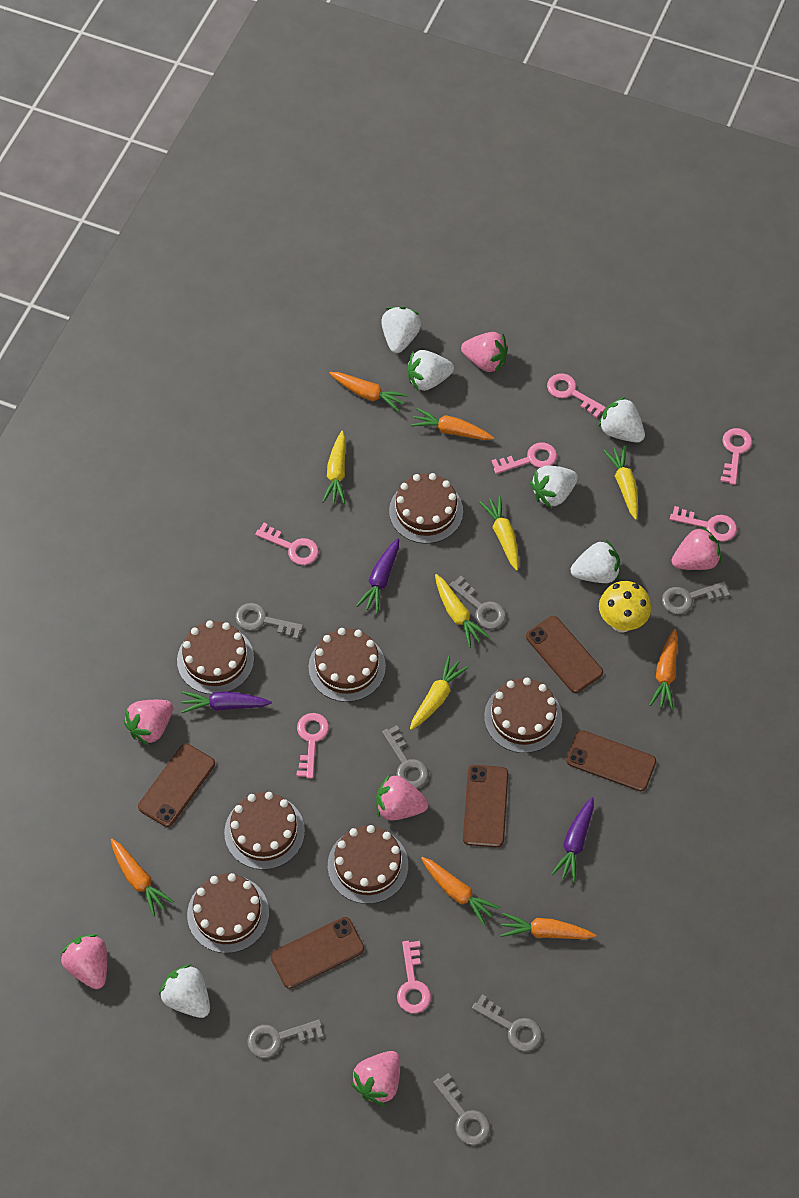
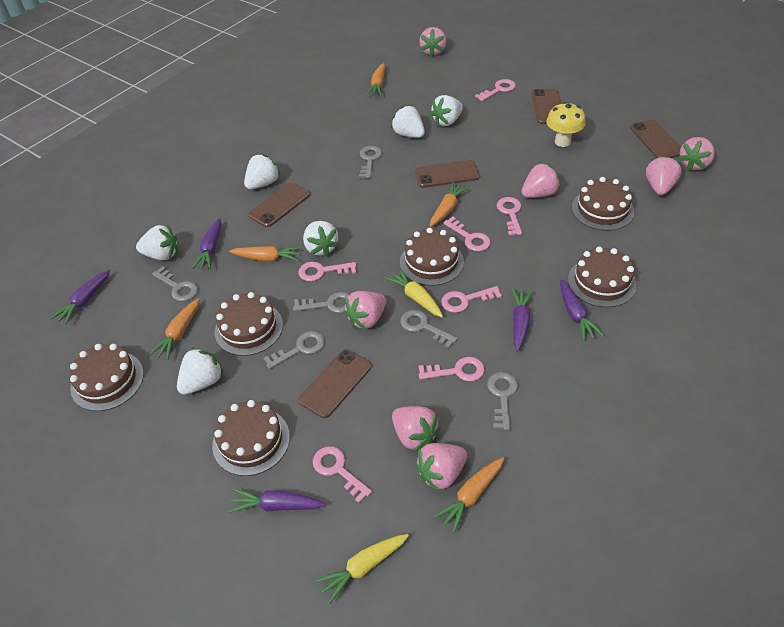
brown cake: 7 -> 6
grey key: 7 -> 6
orange carrot: 6 -> 5
pink strawberry: 6 -> 7
purple carrot: 3 -> 5
yellow carrot: 5 -> 2

